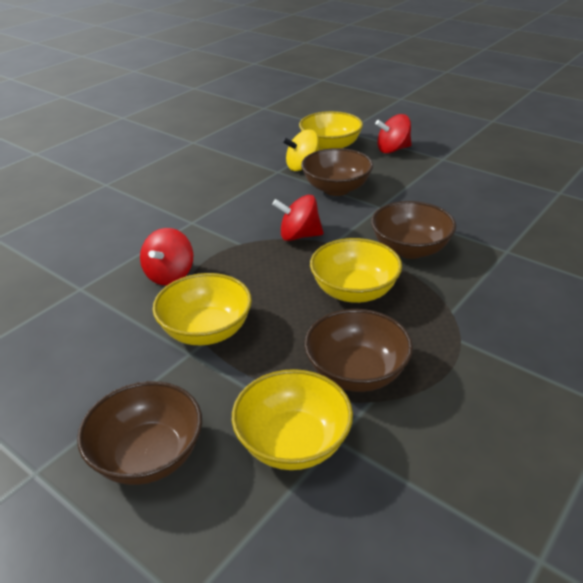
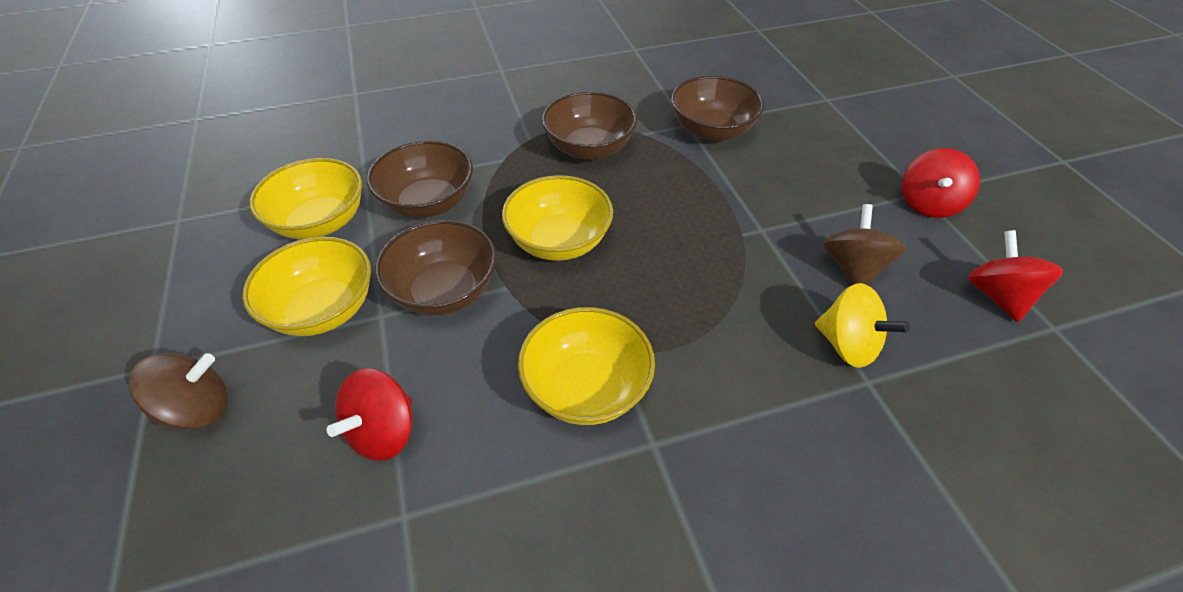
brown spinning top: 0 -> 2

